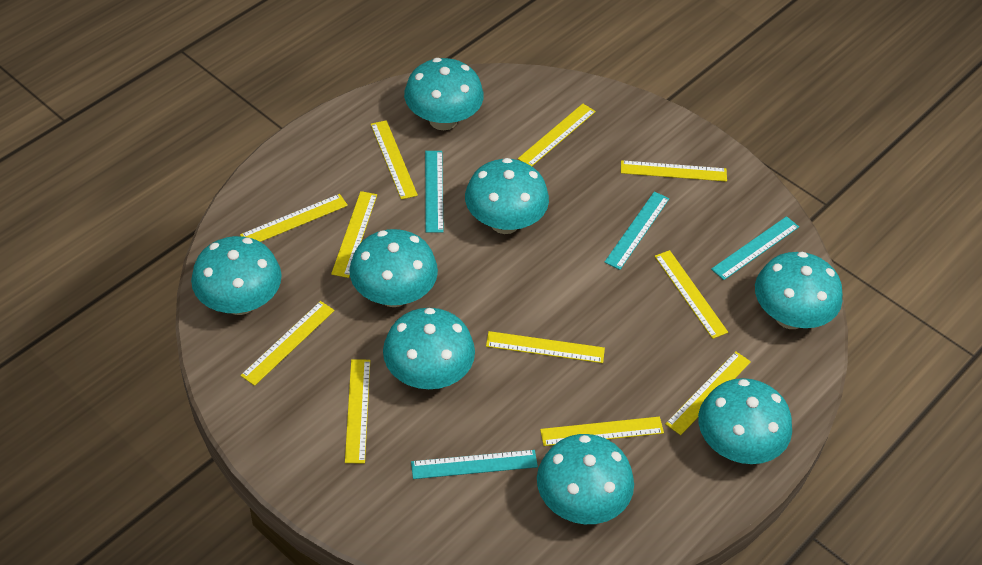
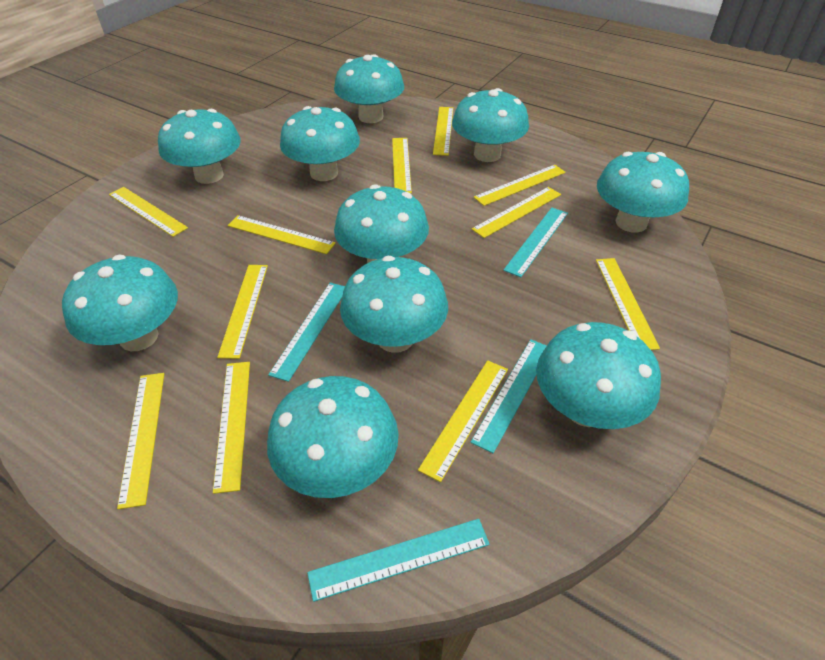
turquoise mushroom: 8 -> 10

